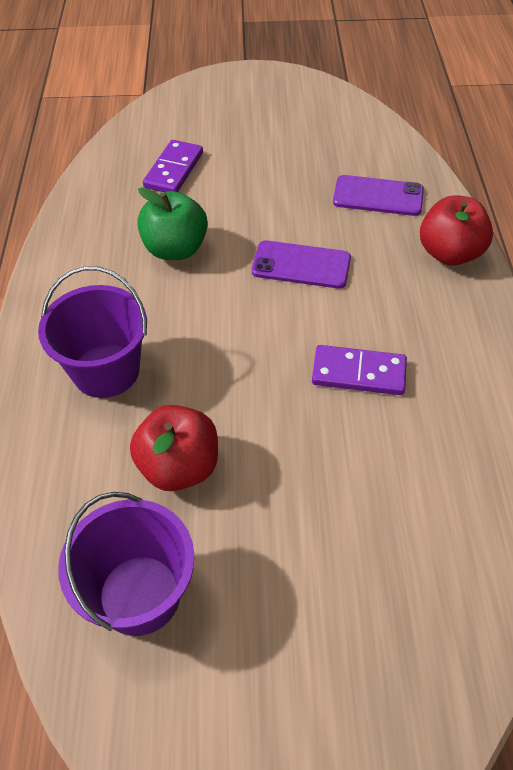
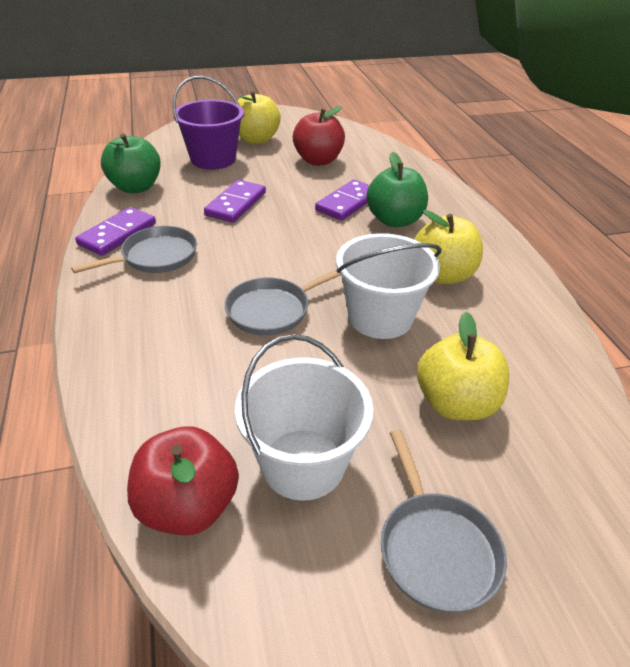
green apple: 1 -> 2
grey pan: 0 -> 3
purple bucket: 2 -> 1
purple domino: 2 -> 3
purple phone: 2 -> 0
white bucket: 0 -> 2
yellow apple: 0 -> 3

